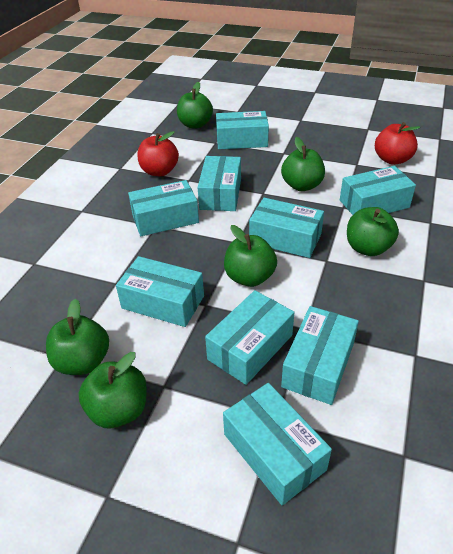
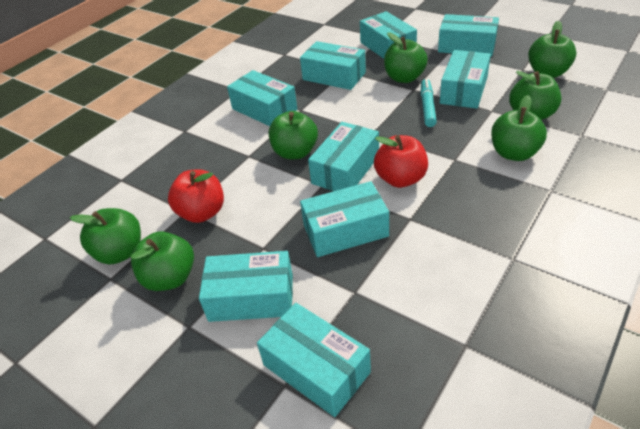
green apple: 6 -> 7
turquoise marker: 0 -> 1

